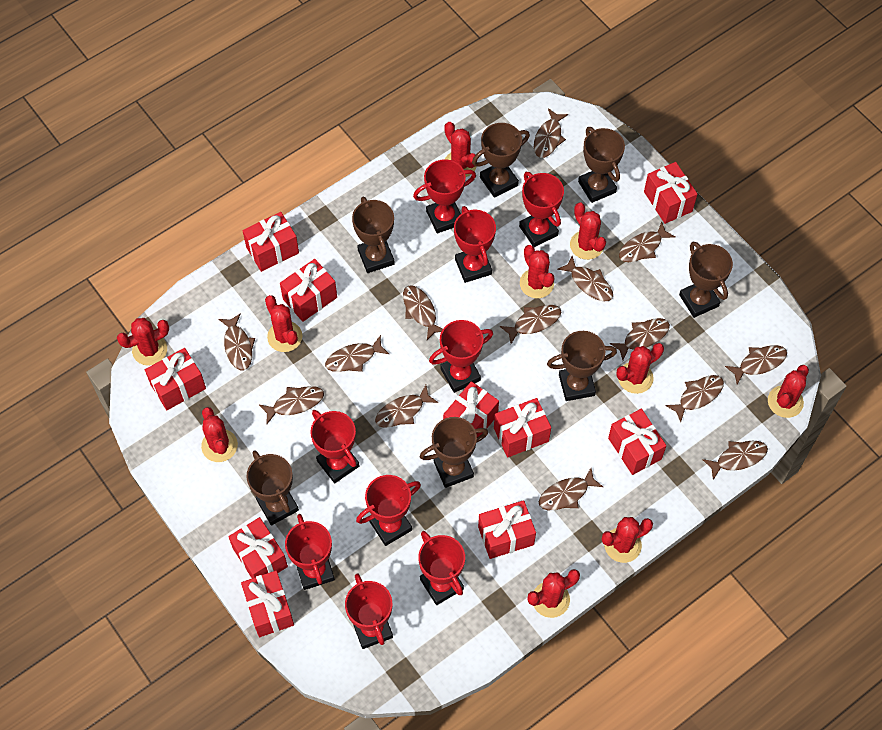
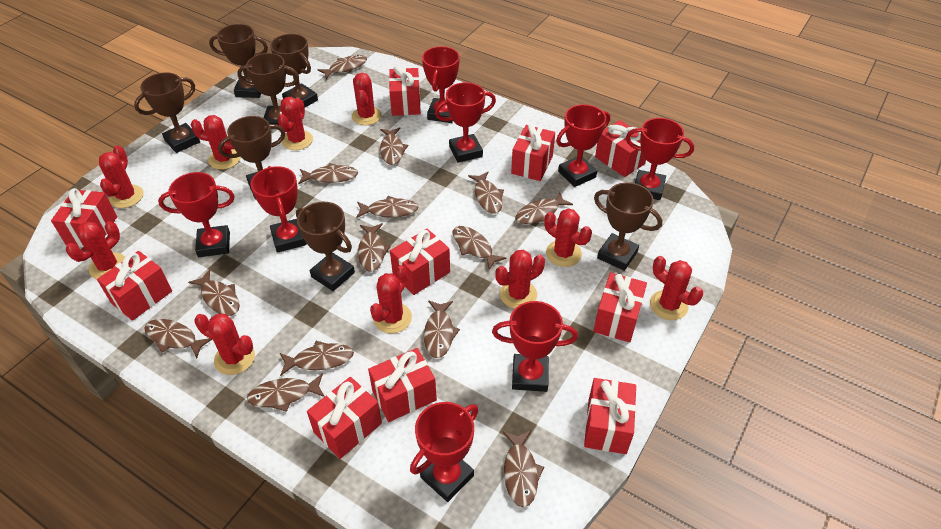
red trophy: 9 -> 8

